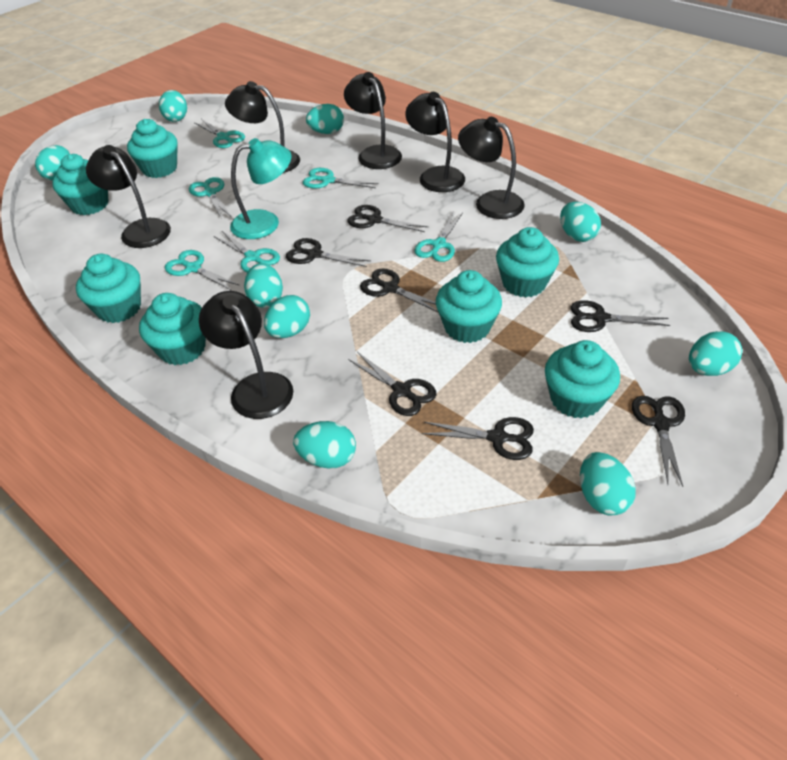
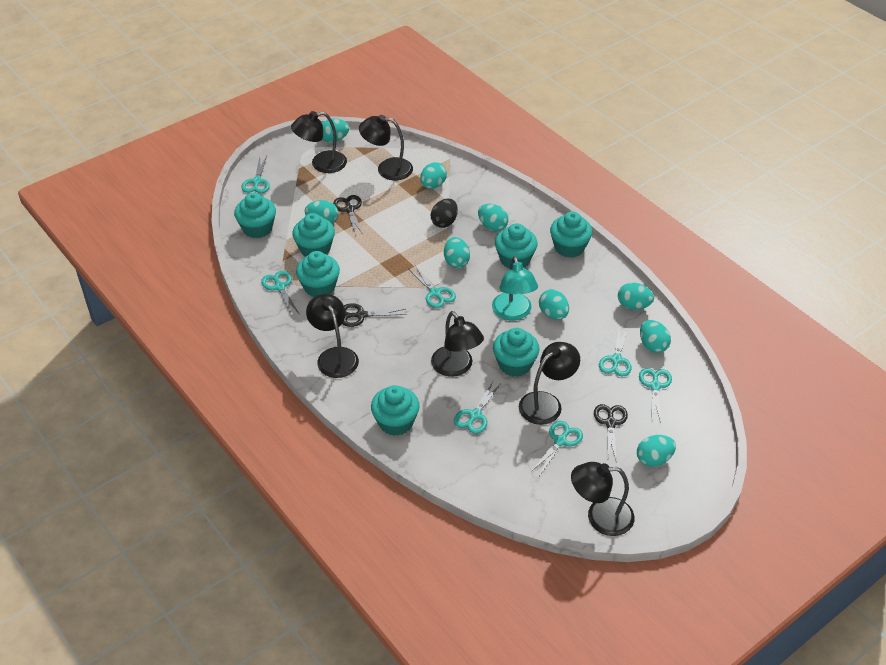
black egg: 0 -> 1
black scissors: 7 -> 3
turquoise scissors: 6 -> 7

